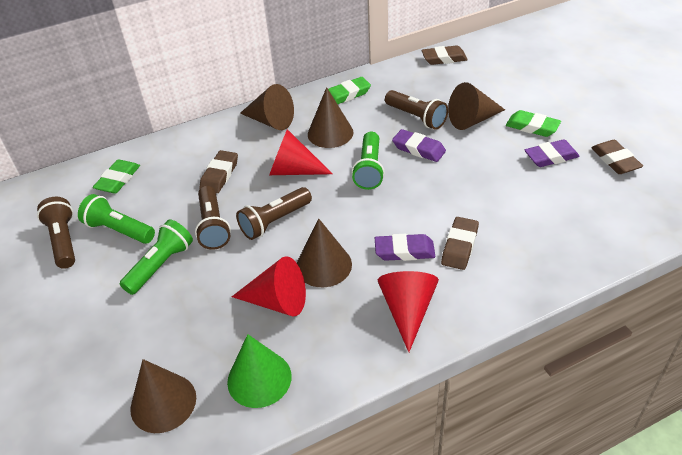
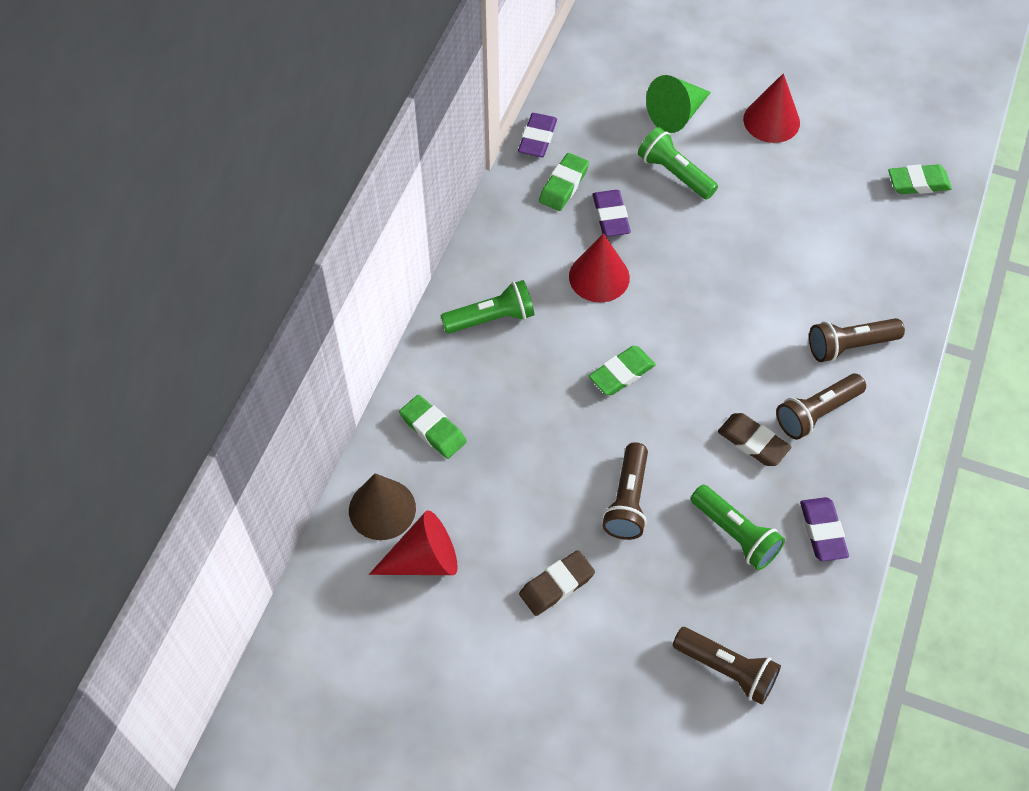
brown cone: 5 -> 1
brown eraser: 4 -> 2
green eraser: 3 -> 4

